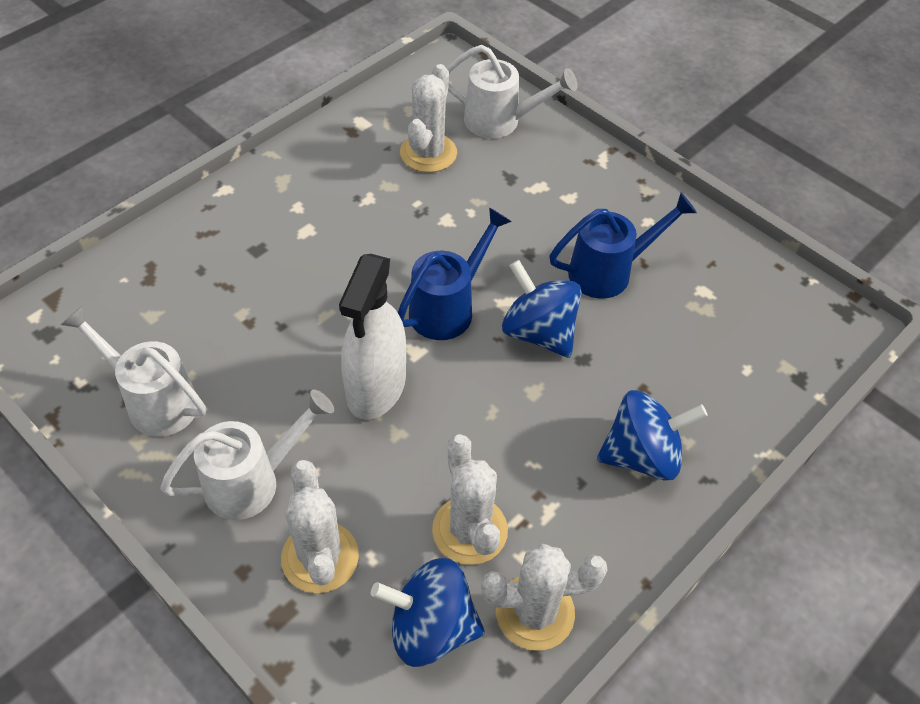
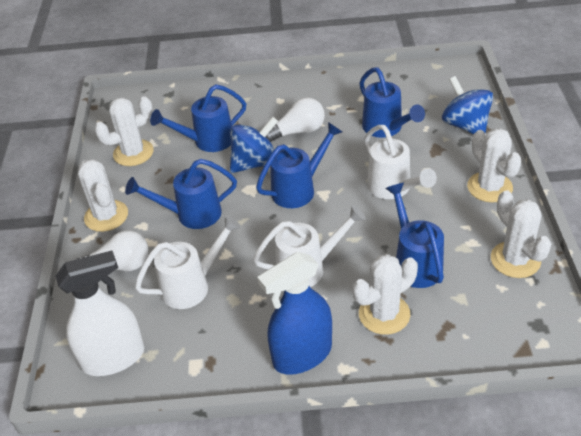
blue spinning top: 3 -> 2
blue spray bottle: 0 -> 1
blue watering can: 2 -> 5
white cactus: 4 -> 5
white light bulb: 0 -> 2

